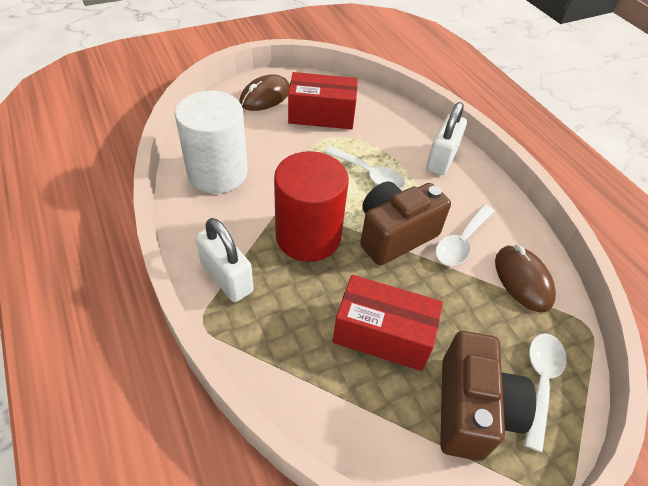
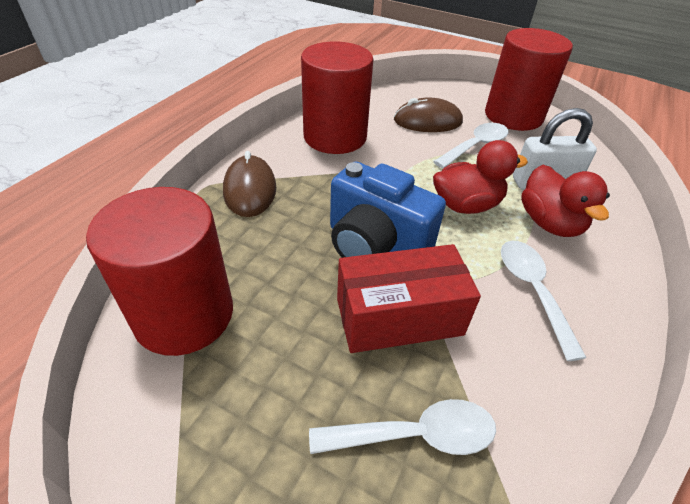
blue camera: 0 -> 1
brown camera: 2 -> 0
red box: 2 -> 1
red cylinder: 1 -> 3
red duck: 0 -> 2
white cylinder: 1 -> 0
white padlock: 2 -> 1

